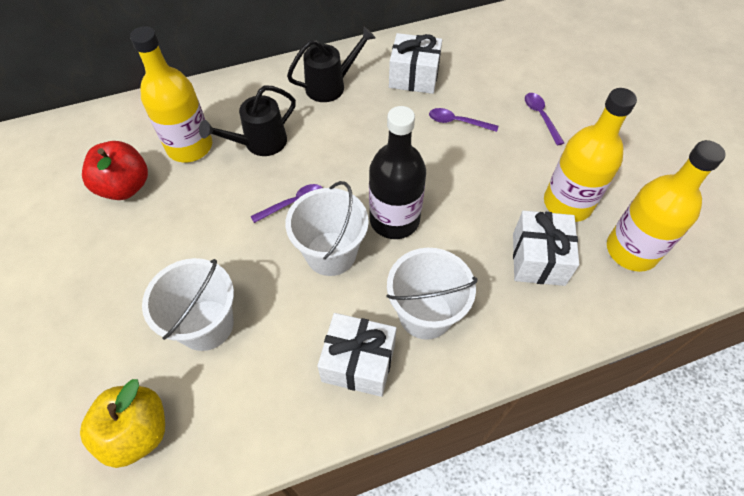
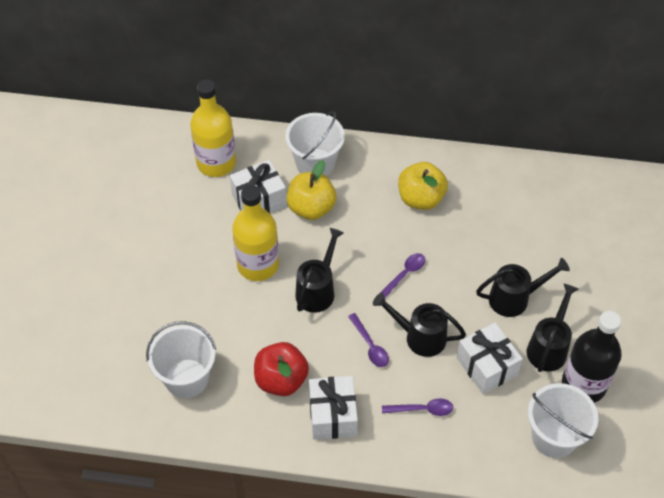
black watering can: 2 -> 4
yellow apple: 1 -> 2
yellow bottle: 3 -> 2

